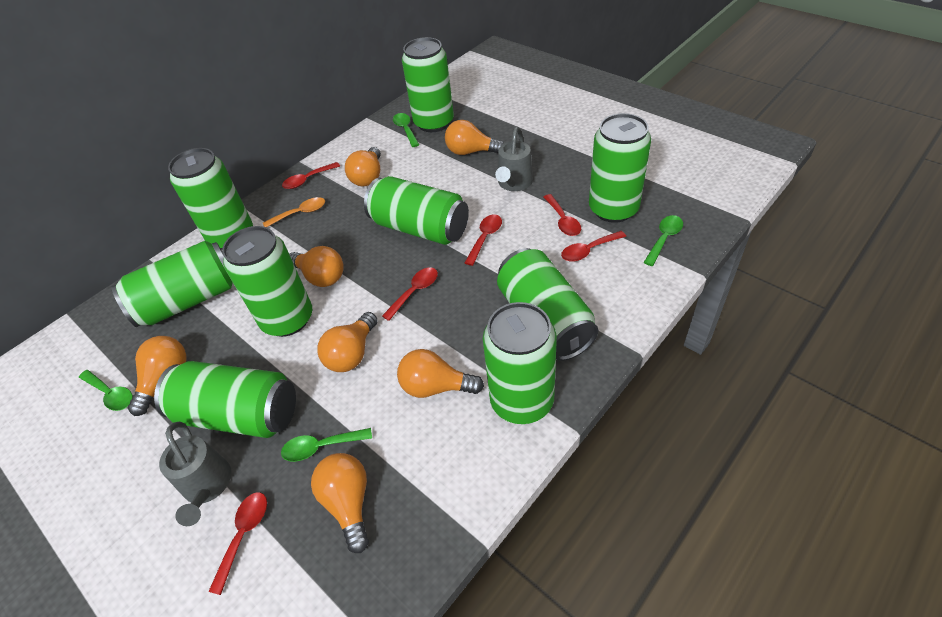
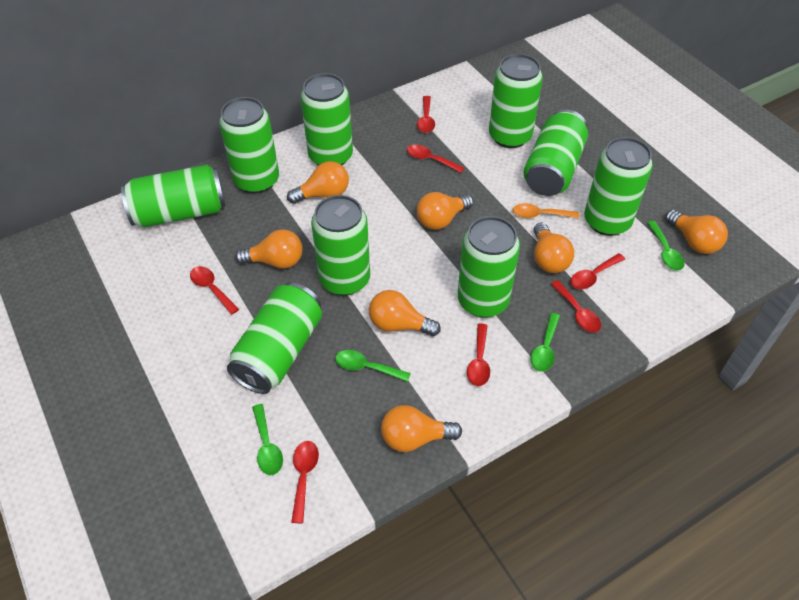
grey watering can: 2 -> 0
red spoon: 6 -> 7

